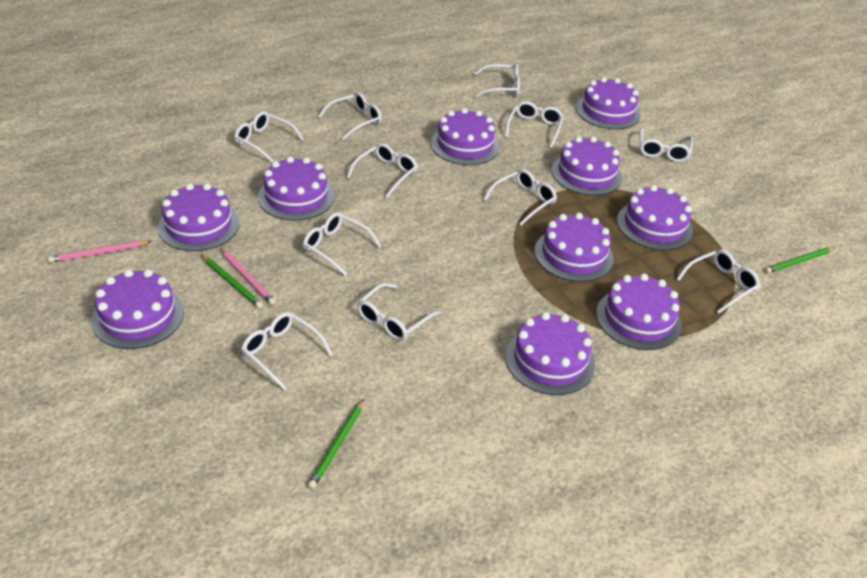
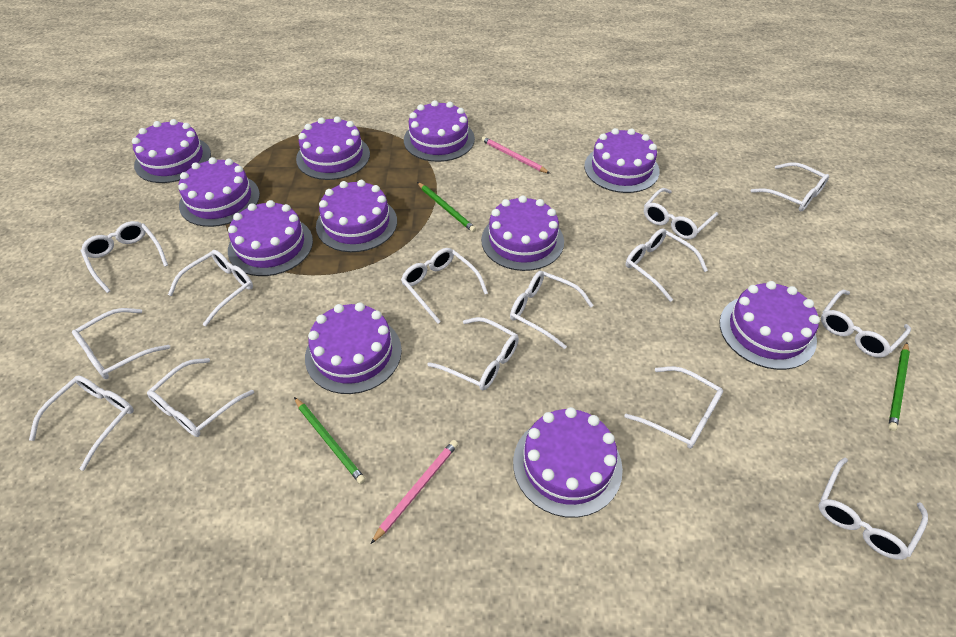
purple cake: 10 -> 11
white glasses: 11 -> 14

